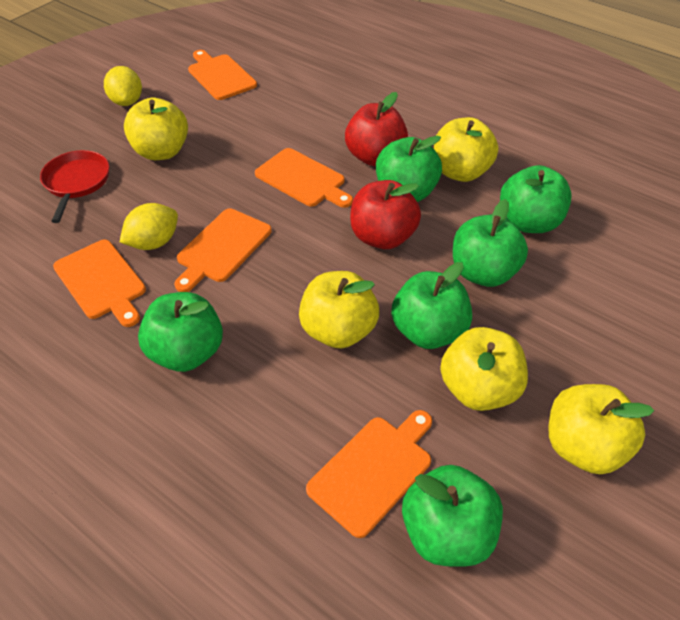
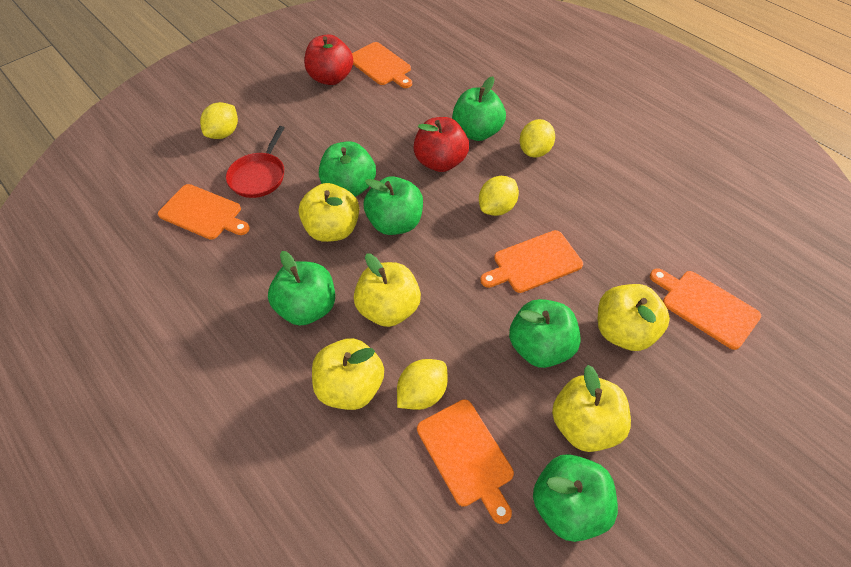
yellow lemon: 2 -> 4

